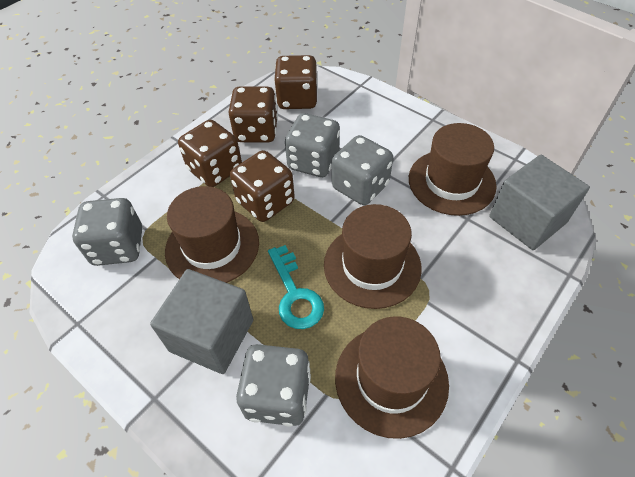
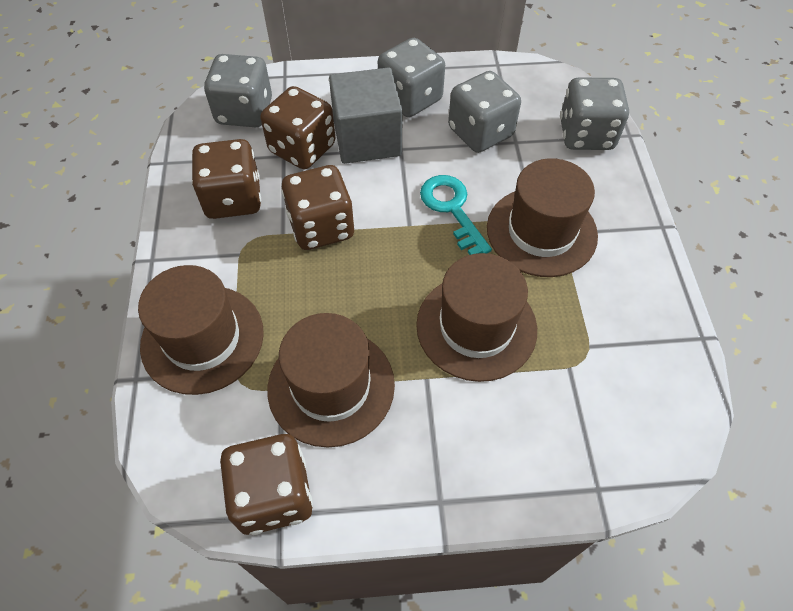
grey cube: 2 -> 1

